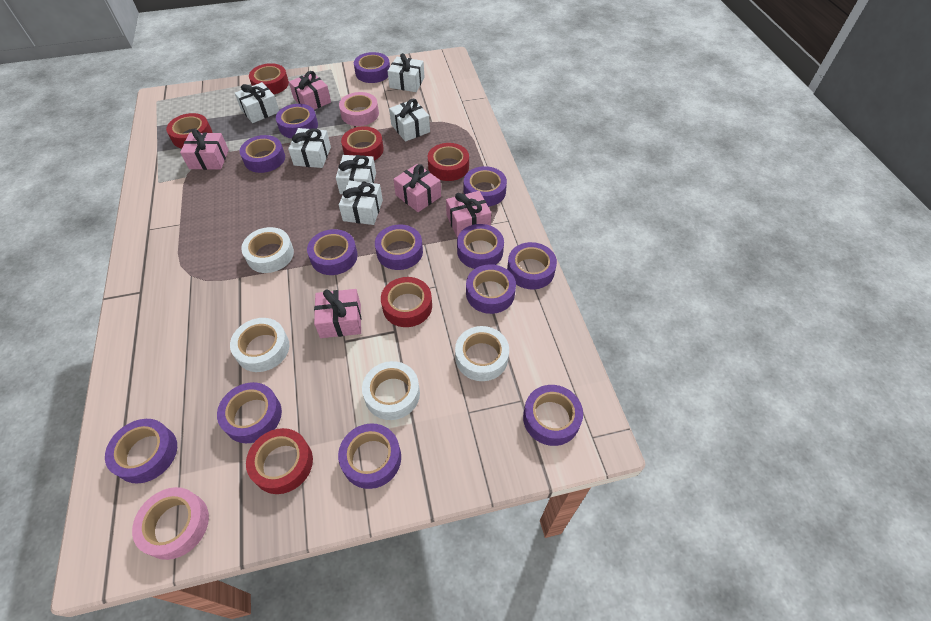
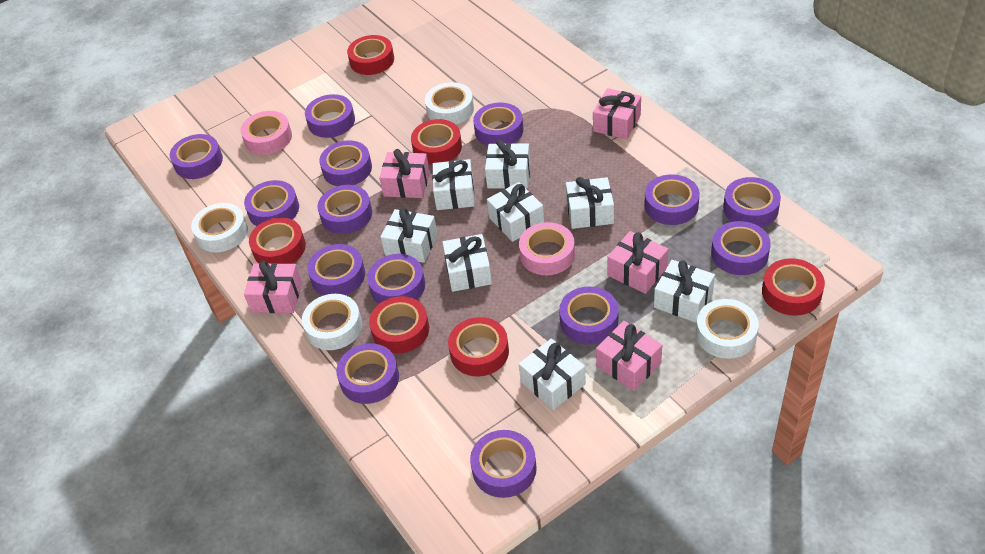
purple tape: 13 -> 14
white gift: 6 -> 8

